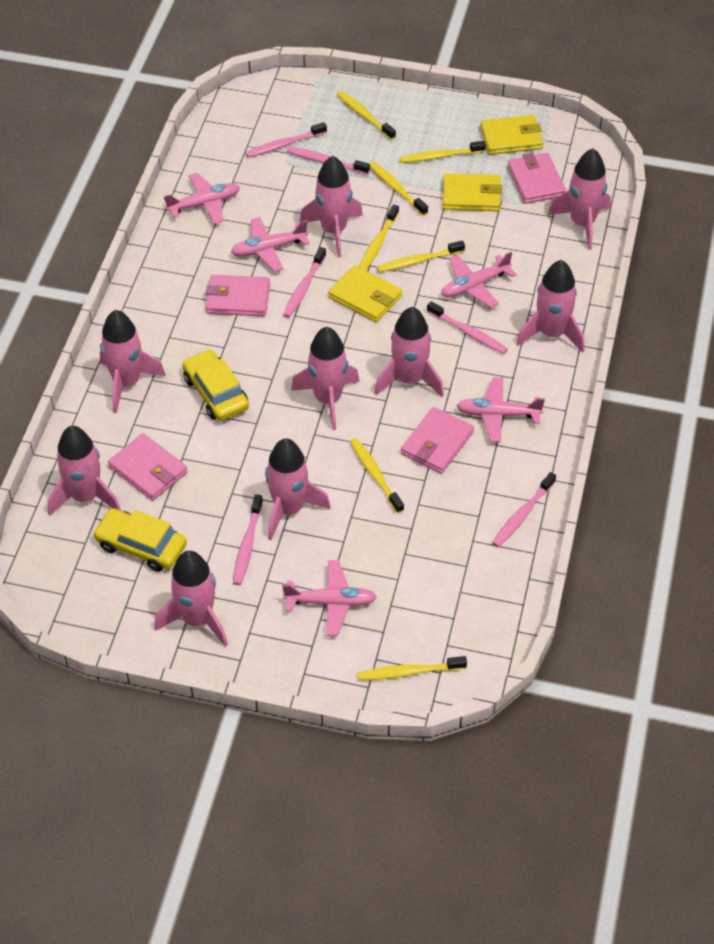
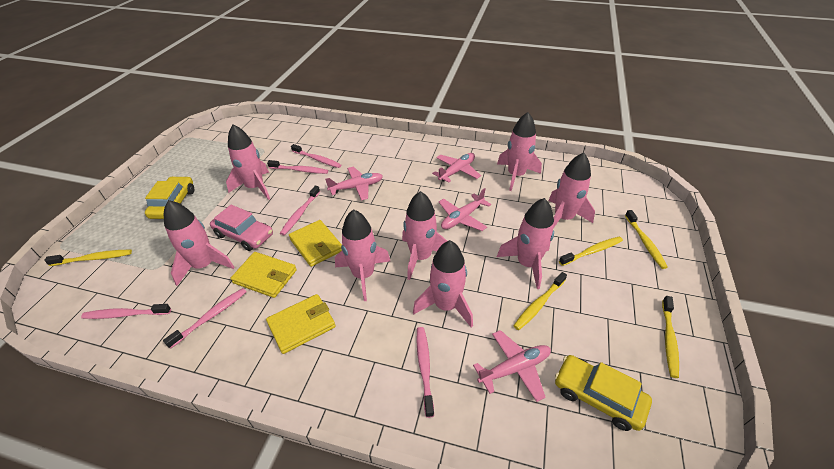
pink car: 0 -> 1
pink plane: 5 -> 4
pink rocket: 9 -> 8
pink wallet: 4 -> 0
yellow toothbrush: 7 -> 5

